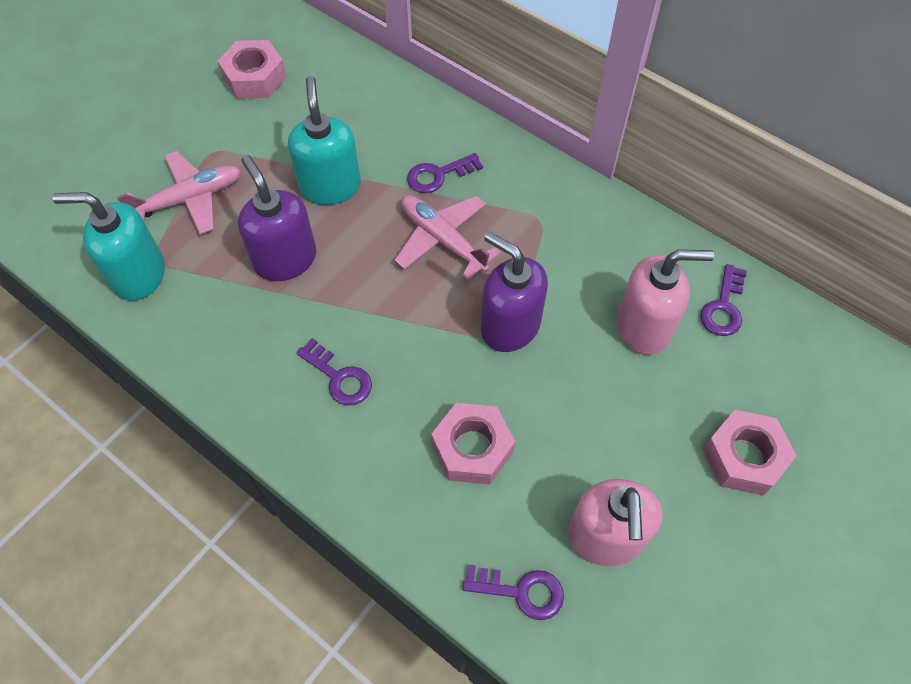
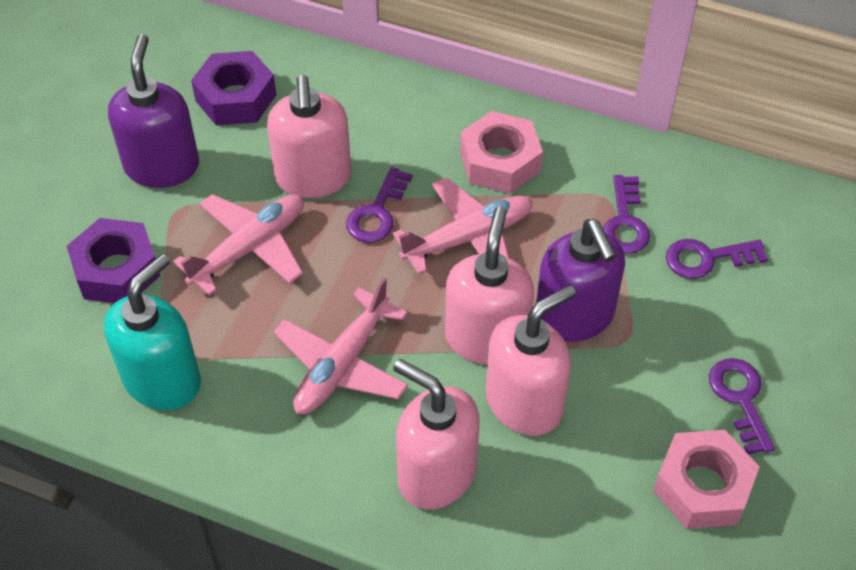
pink nut: 3 -> 2
pink plane: 2 -> 3
pink soap dispenser: 2 -> 4
purple nut: 0 -> 2
turquoise soap dispenser: 2 -> 1

